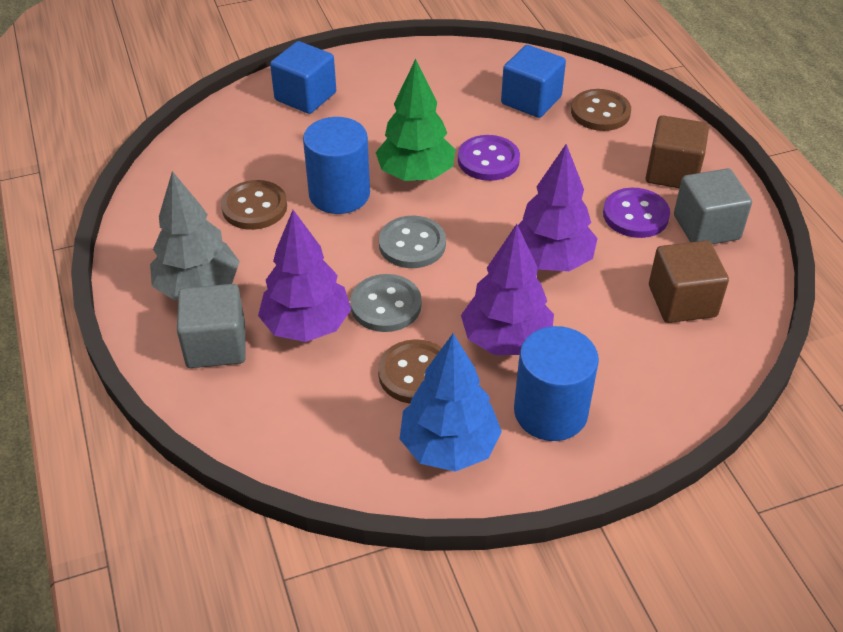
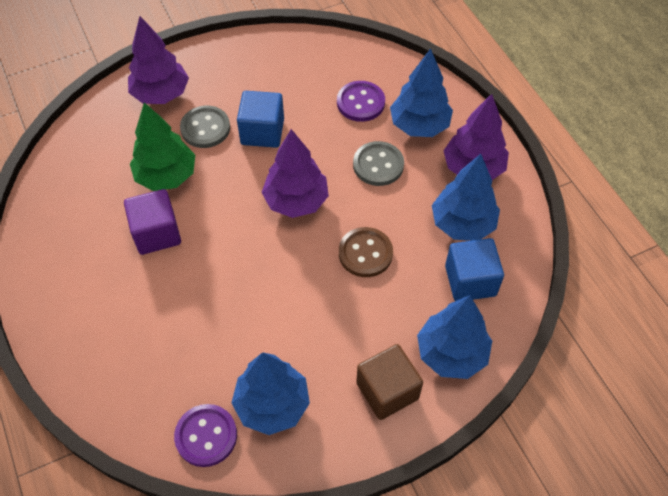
blue cylinder: 2 -> 0
blue tree: 1 -> 4
brown button: 3 -> 1
brown cube: 2 -> 1
grey cube: 2 -> 0
grey tree: 1 -> 0
purple cube: 0 -> 1

